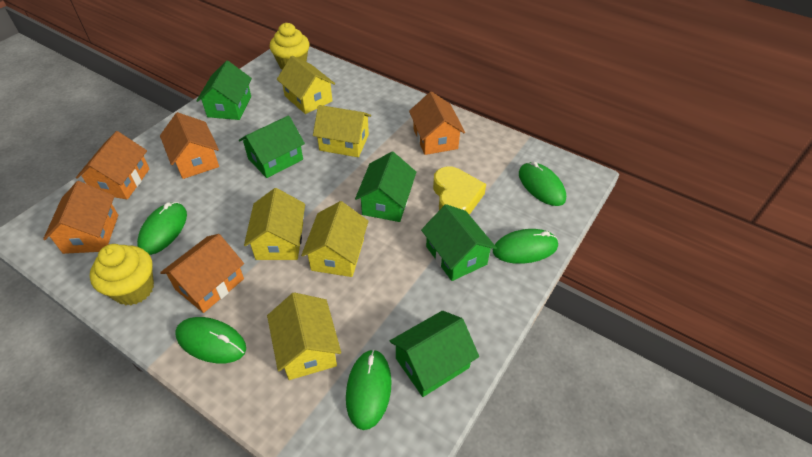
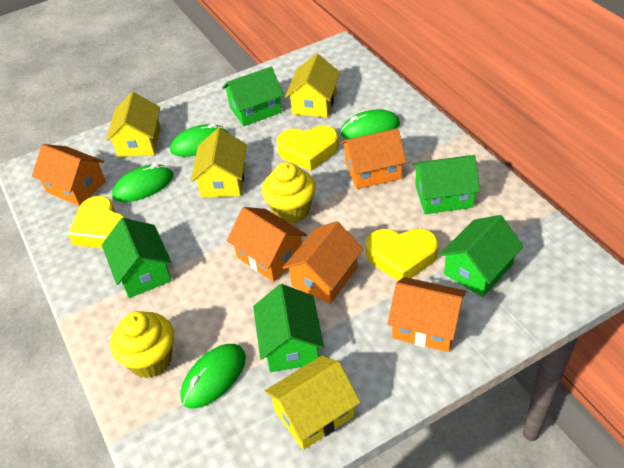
green mouse: 5 -> 4
yellow heart: 1 -> 3
yellow house: 5 -> 4

